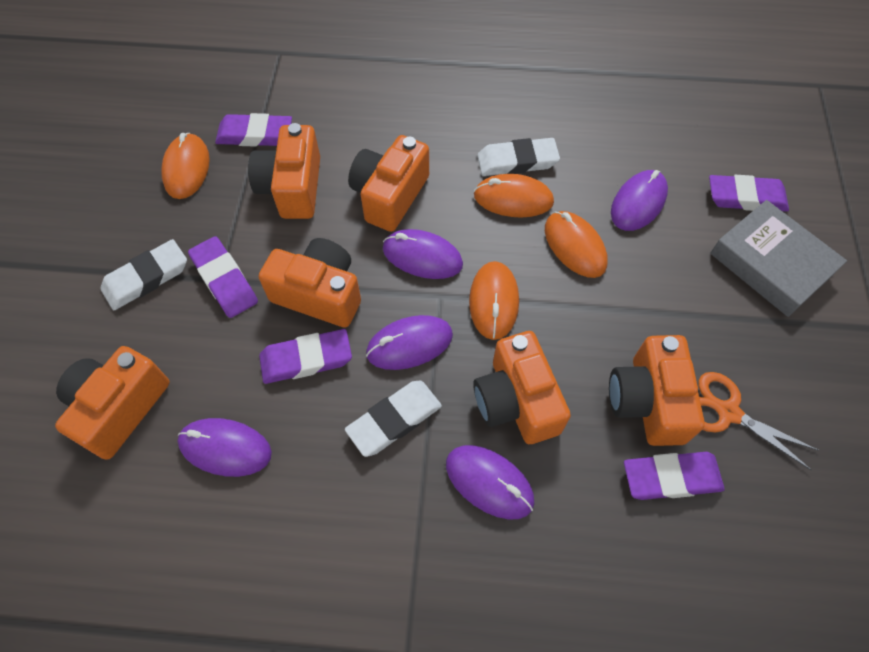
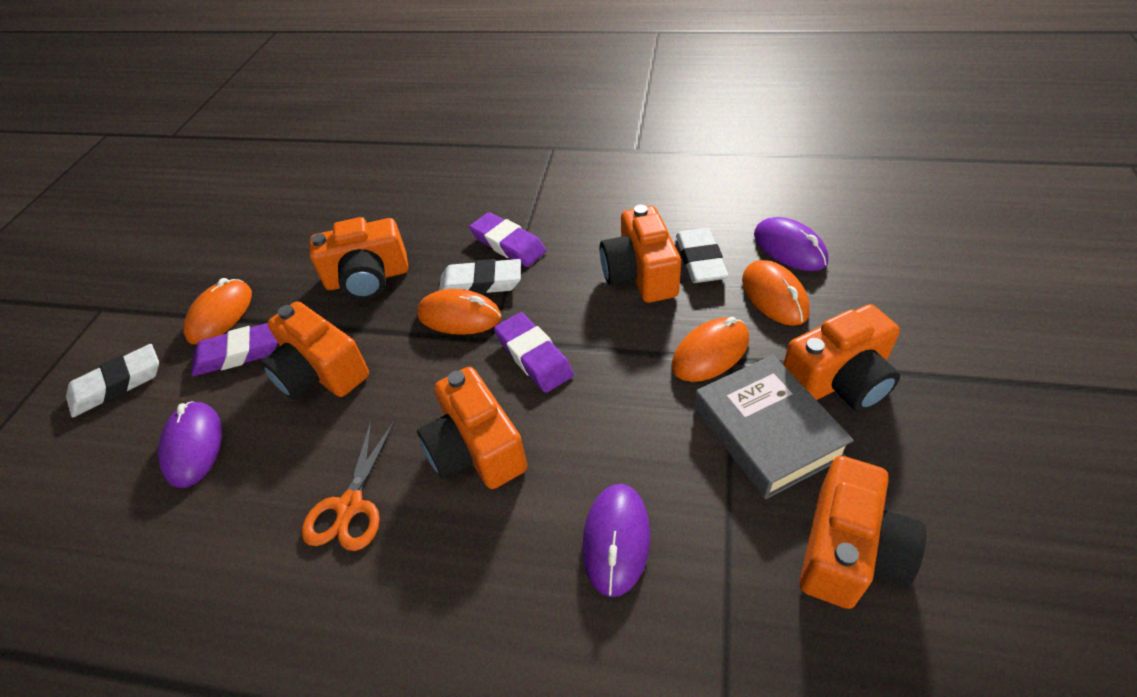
purple eraser: 5 -> 3
purple mouse: 5 -> 3

